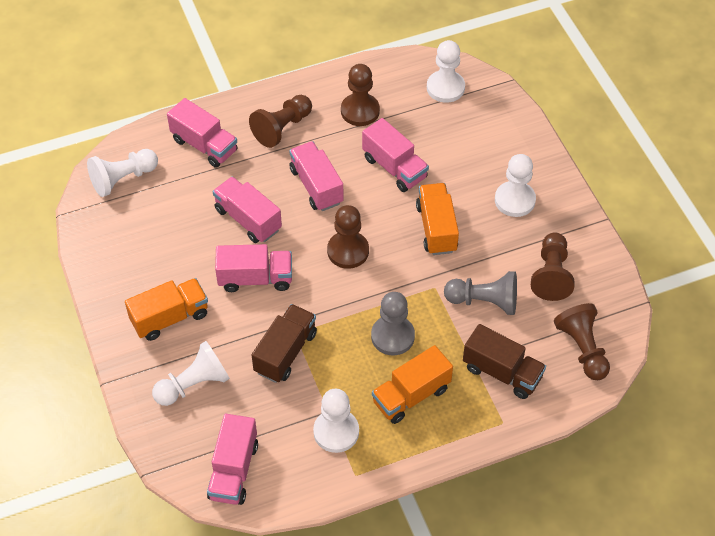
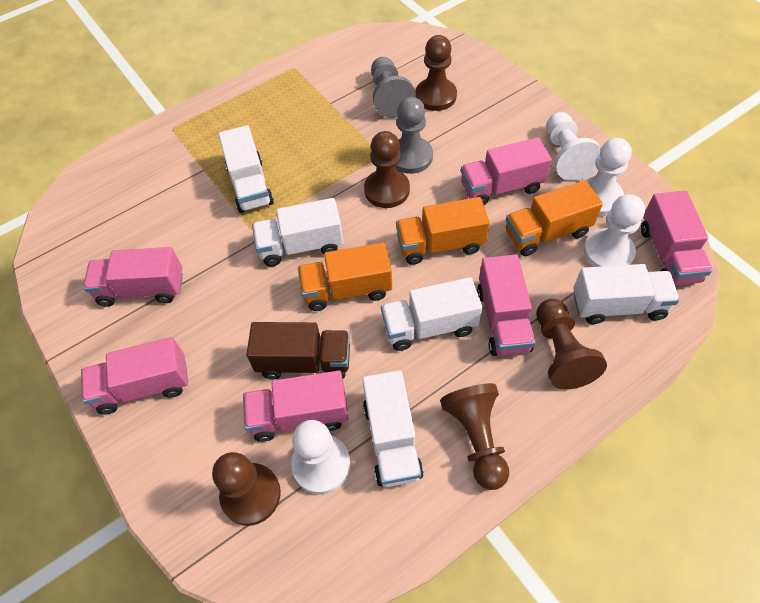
brown truck: 2 -> 1
white pawn: 5 -> 4
white truck: 0 -> 5

